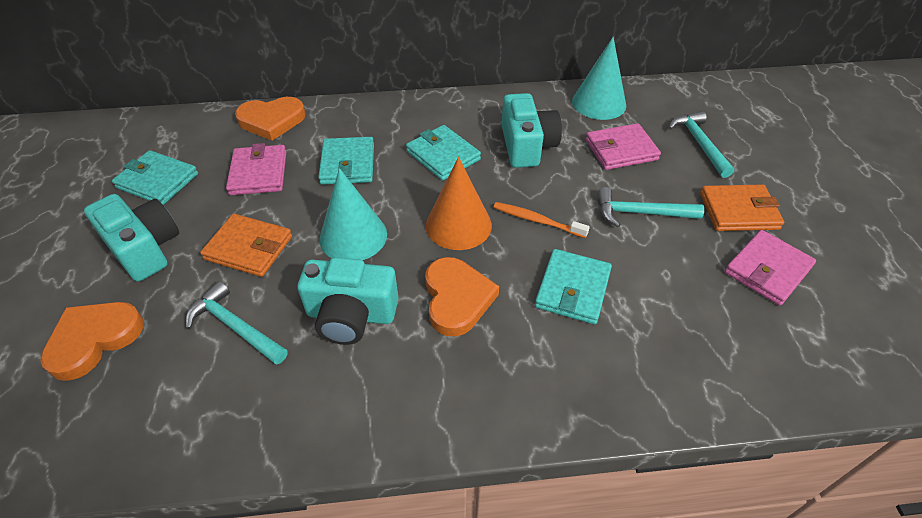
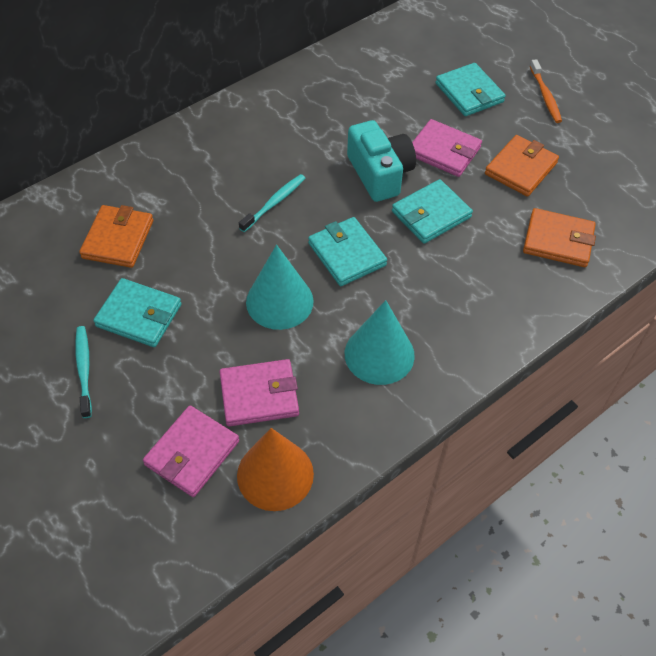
orange heart: 3 -> 0
orange wallet: 2 -> 3
turquoise camera: 3 -> 1
turquoise hammer: 3 -> 0
turquoise toothbrush: 0 -> 2

